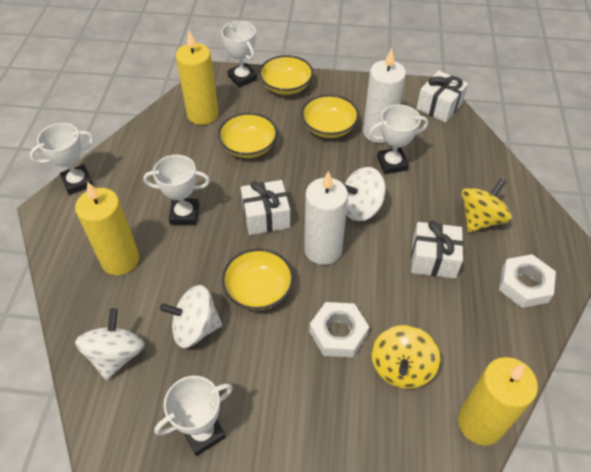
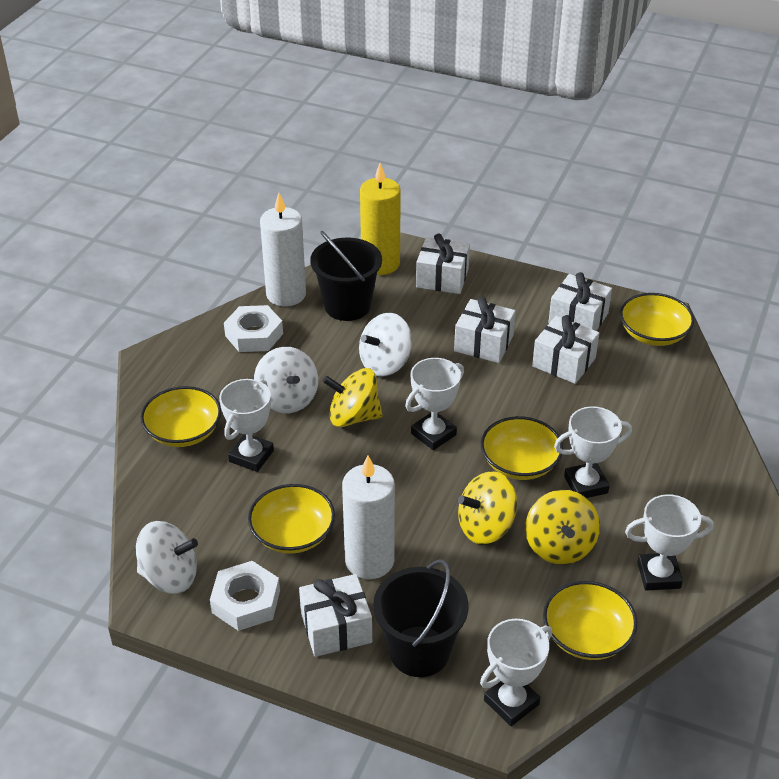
black bucket: 0 -> 2
white gift: 3 -> 5
yellow bowl: 4 -> 5
yellow candle: 3 -> 1
yellow spinning top: 2 -> 3

